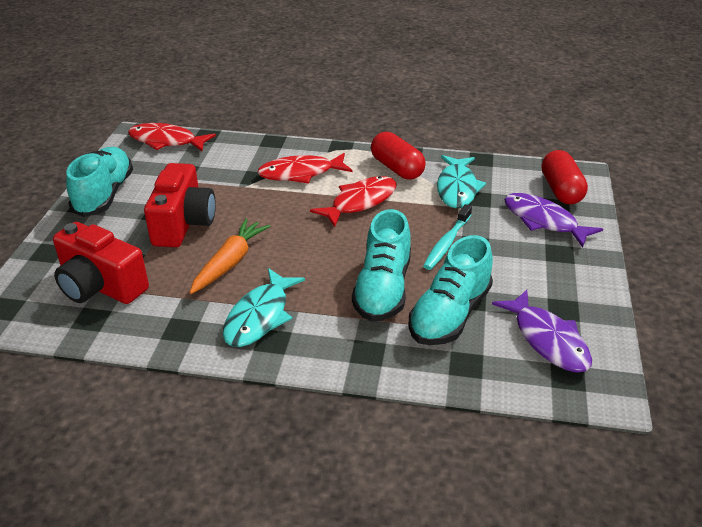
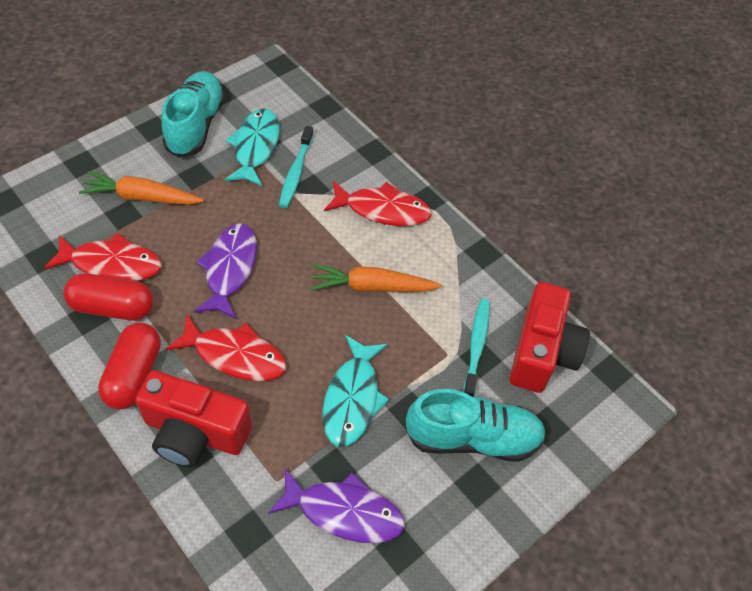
orange carrot: 1 -> 2
turquoise shoe: 3 -> 2
turquoise toothbrush: 1 -> 2

